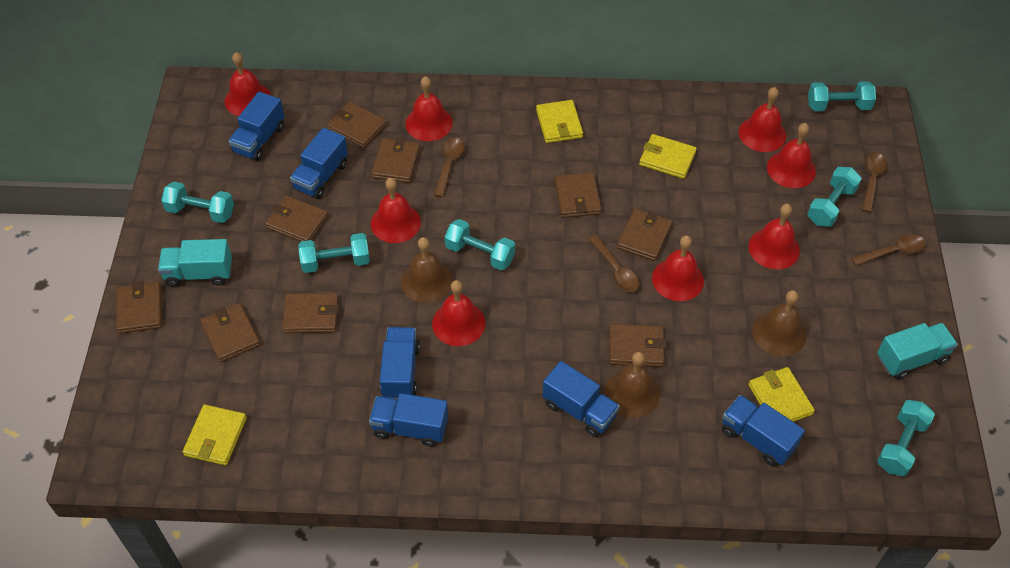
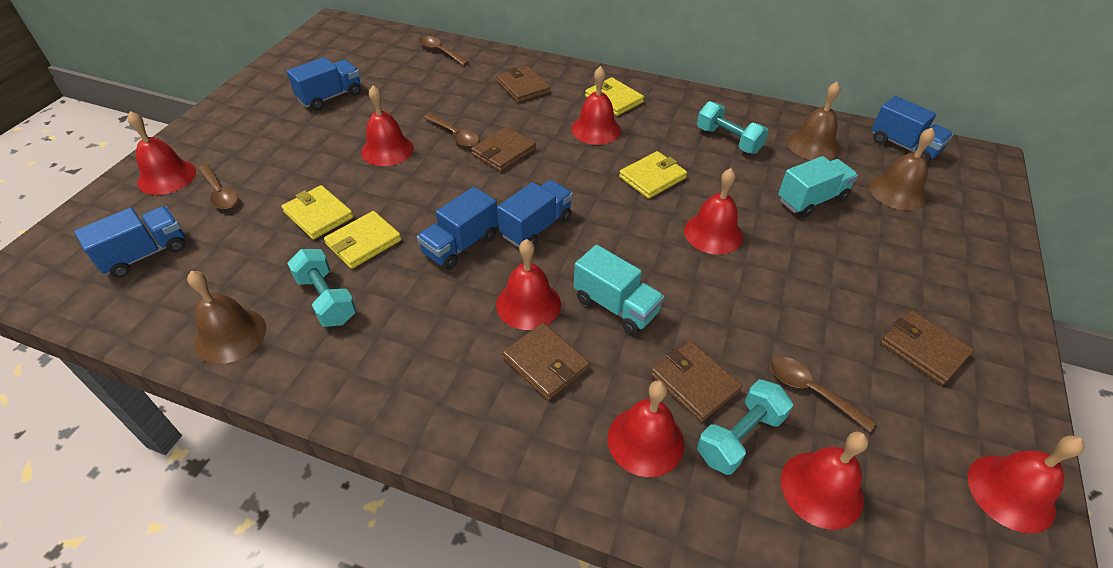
blue truck: 6 -> 5
brown wallet: 9 -> 5
turquoise dumbbell: 6 -> 3

